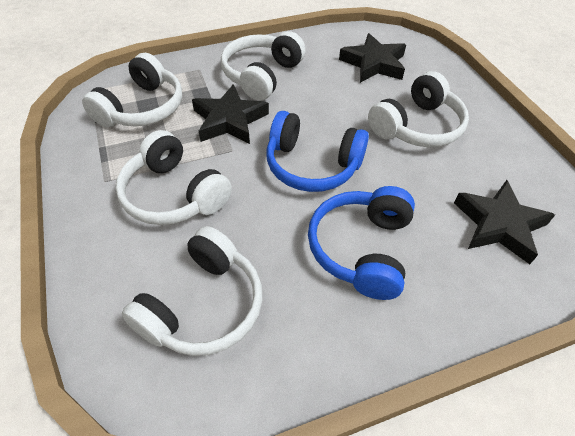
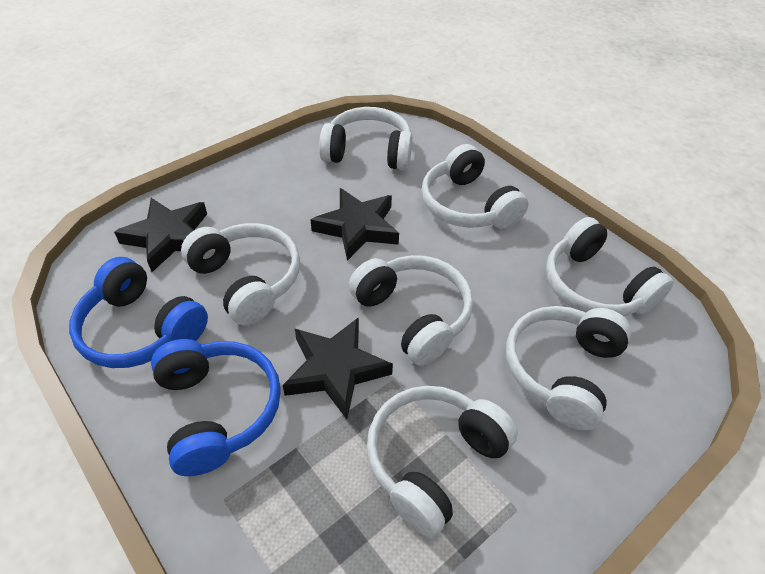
white headphones: 5 -> 7

